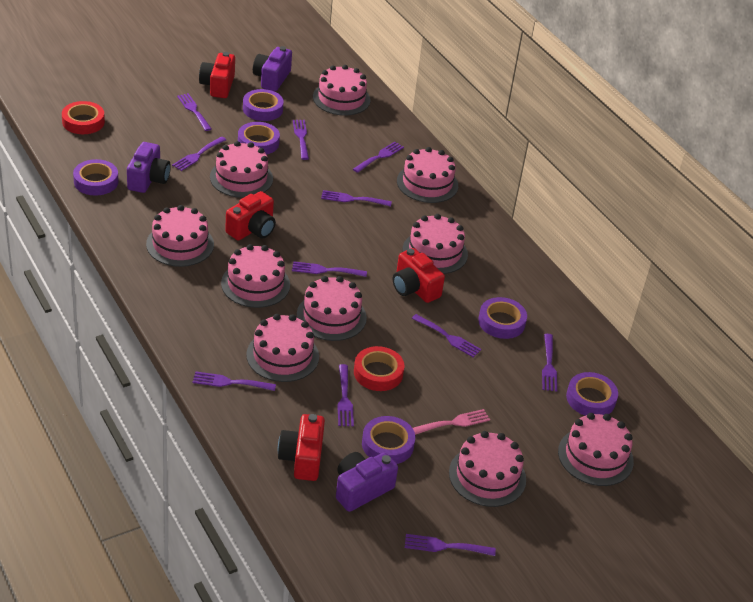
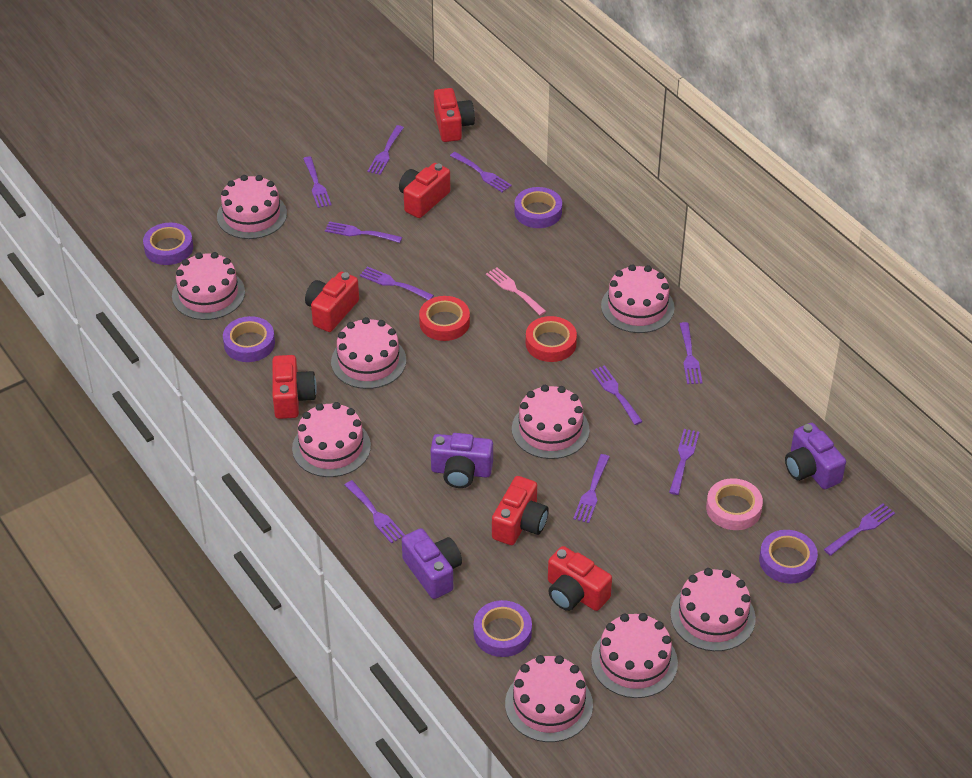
pink cake: 10 -> 9
pink tape: 0 -> 1
purple tape: 6 -> 5
red camera: 4 -> 6

